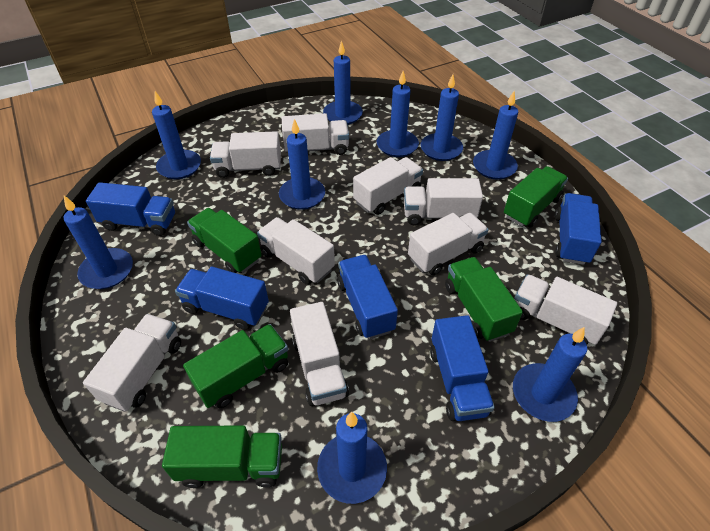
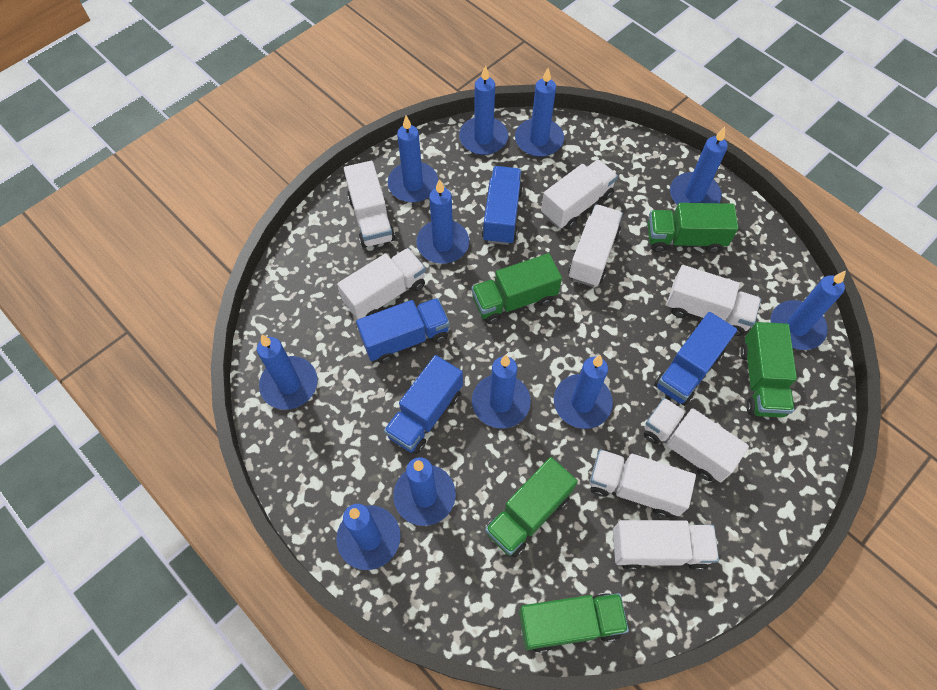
blue candle: 9 -> 11
blue truck: 5 -> 4
white truck: 9 -> 8

